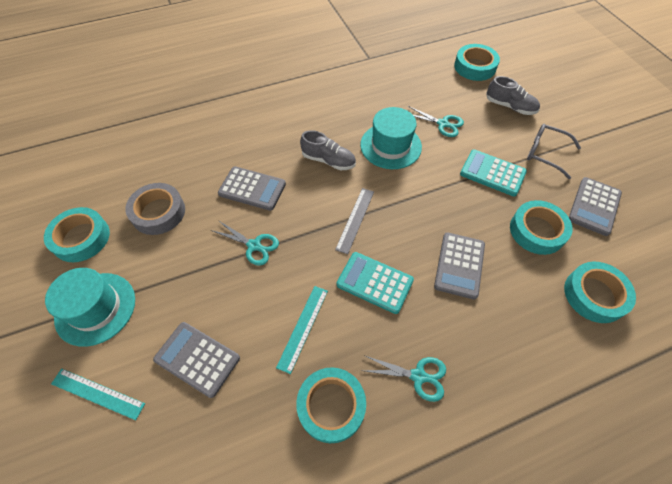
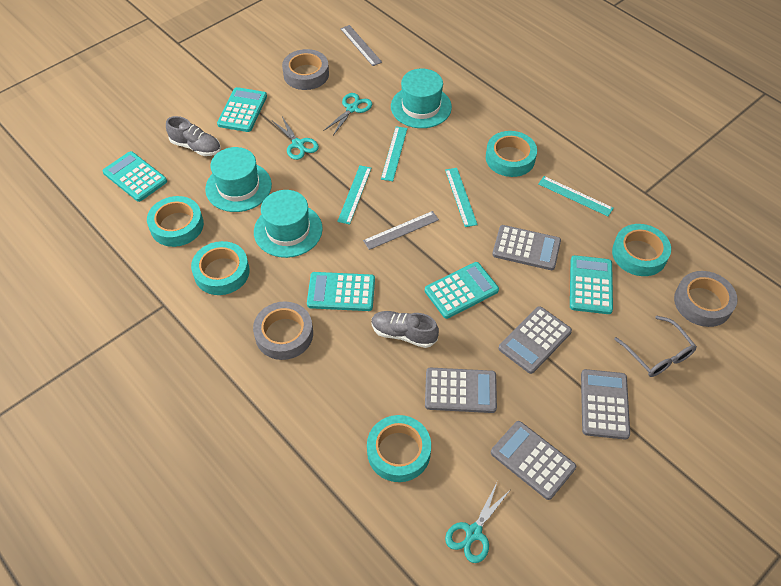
grey calculator: 4 -> 5
grey ruler: 1 -> 2
grey tape: 1 -> 3
turquoise calculator: 2 -> 5
turquoise hat: 2 -> 3
turquoise ruler: 2 -> 4

